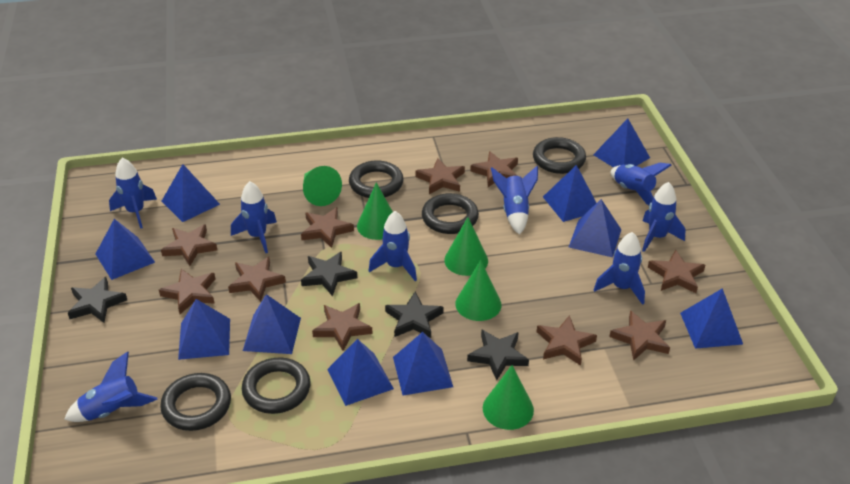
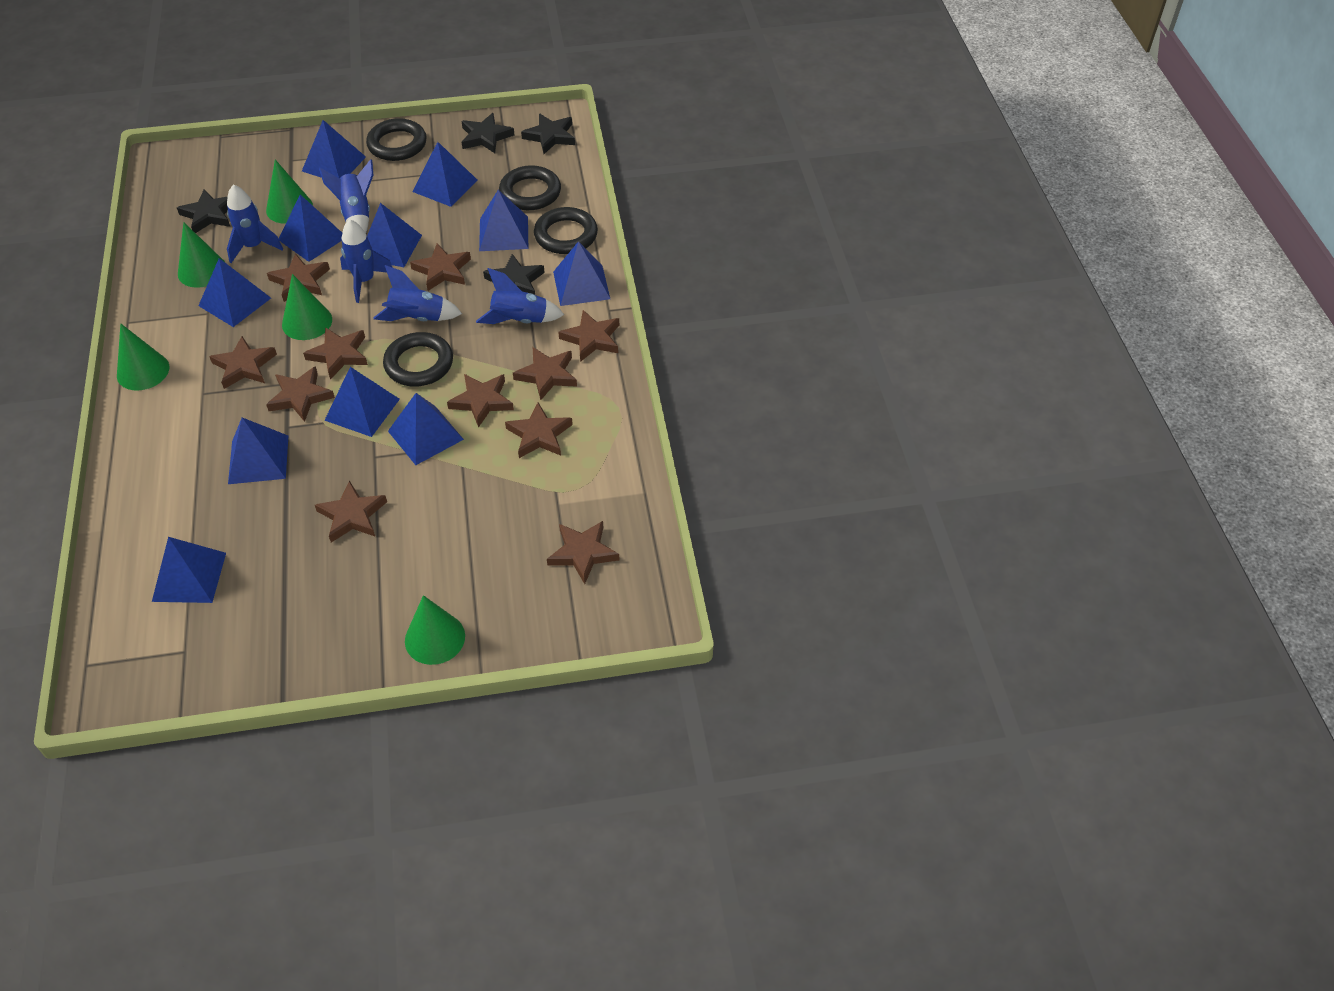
black ring: 5 -> 4
blue pyramid: 10 -> 11
blue rocket: 8 -> 5
brown star: 10 -> 11

